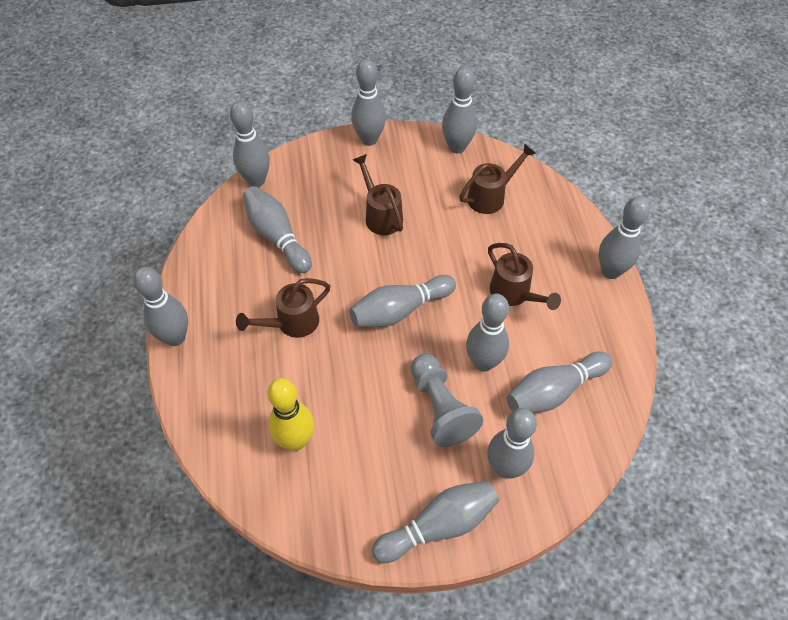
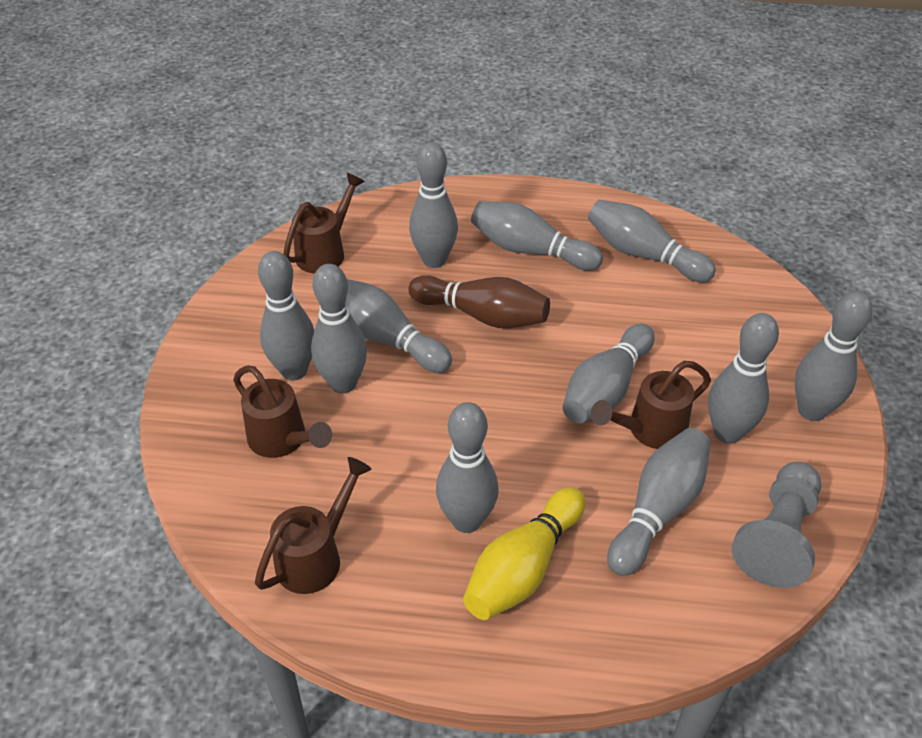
brown bowling pin: 0 -> 1

